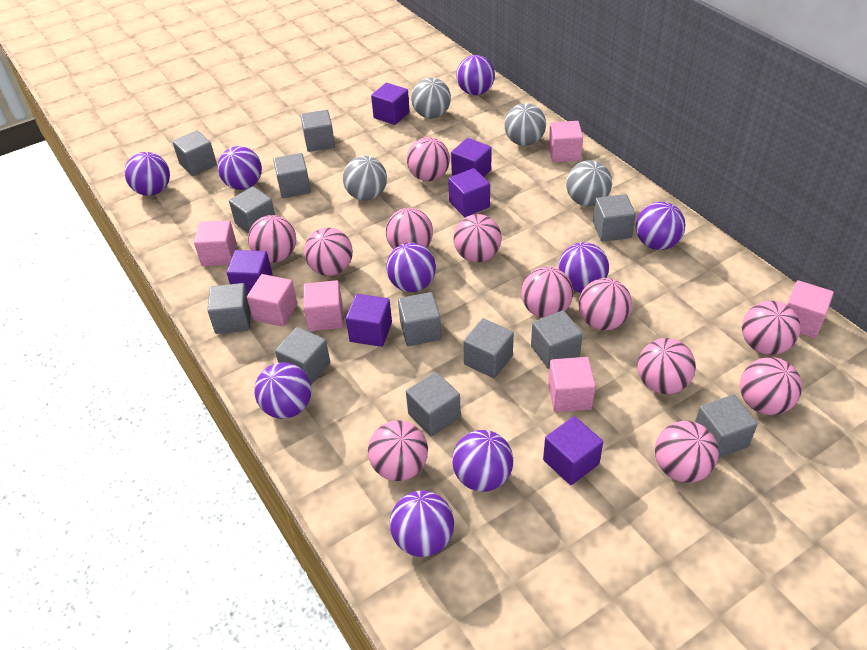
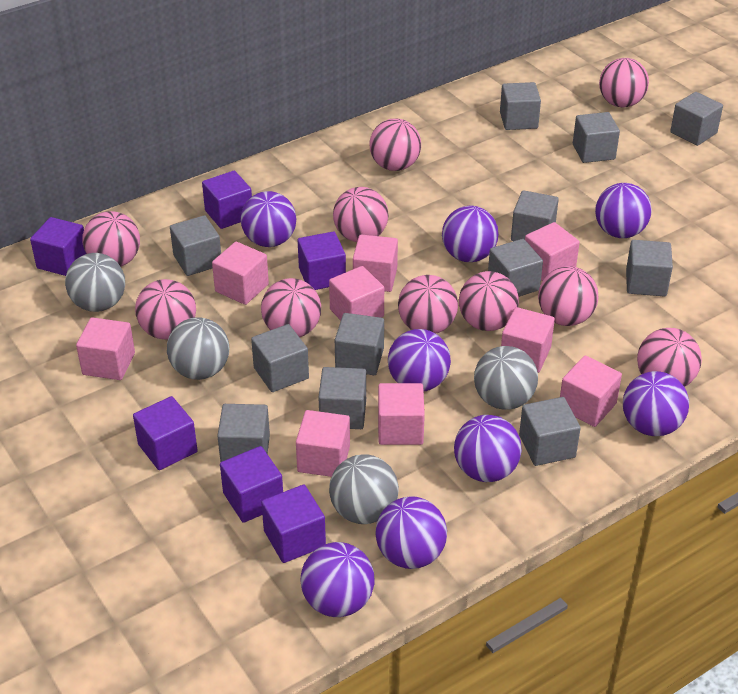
pink ball: 12 -> 10
pink cube: 6 -> 9
purple ball: 9 -> 8

